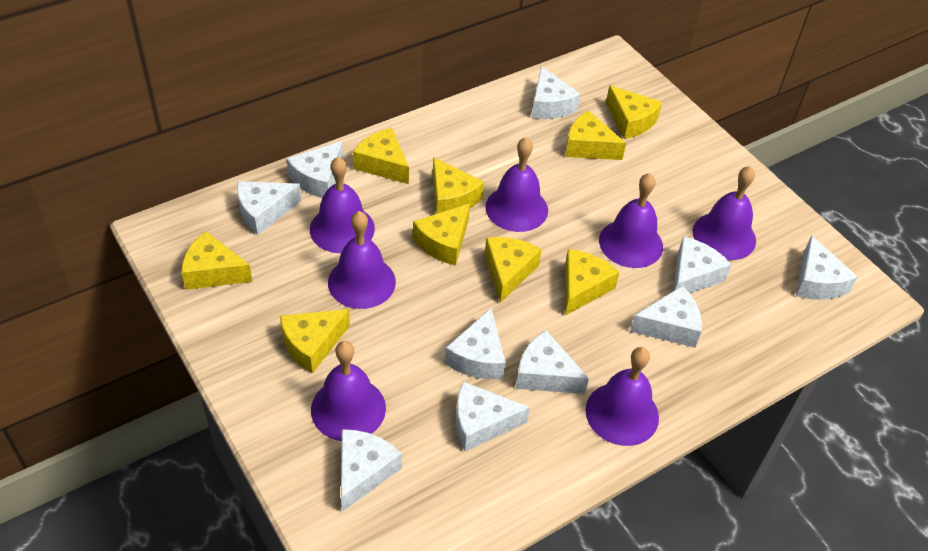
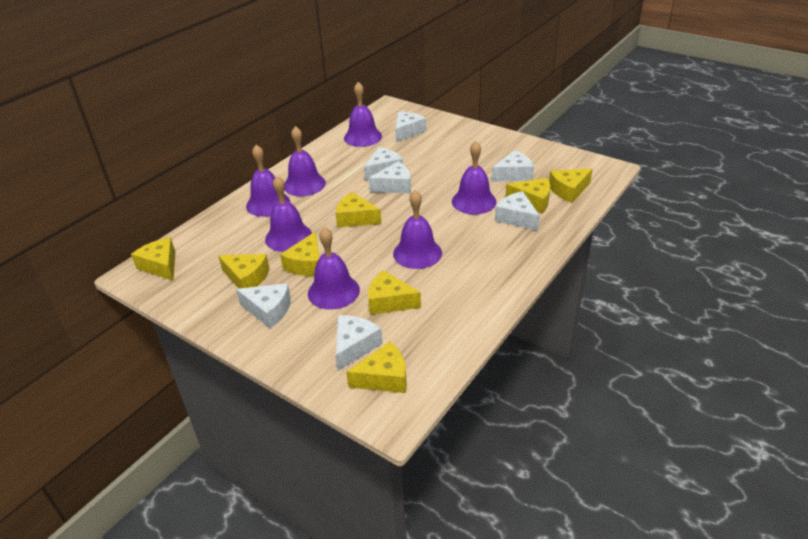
white cheese: 10 -> 7
yellow cheese: 9 -> 8

